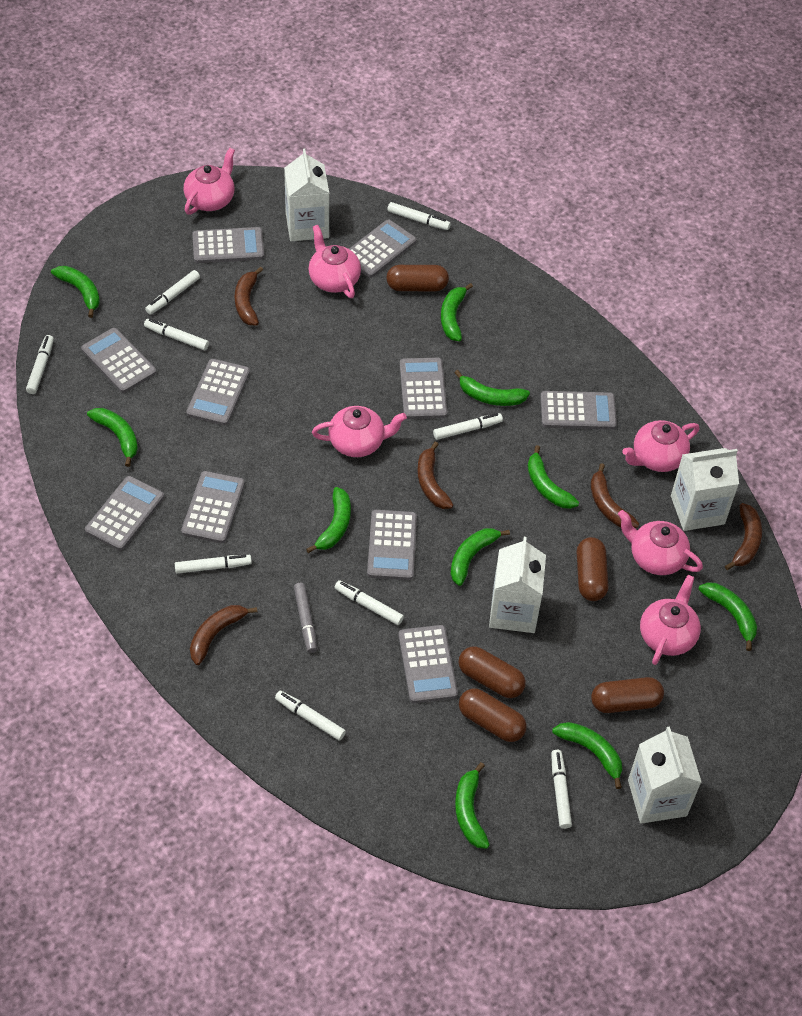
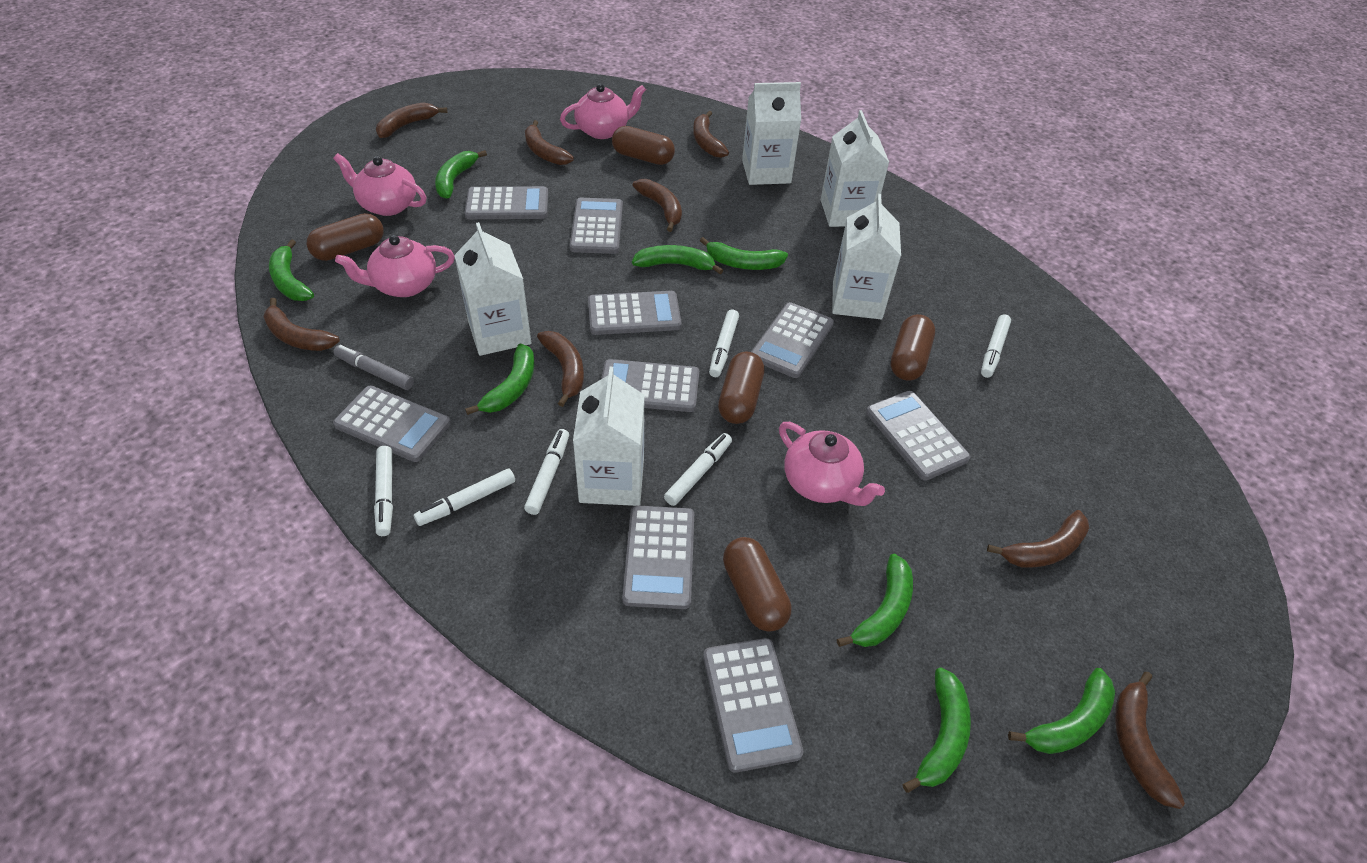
brown banana: 5 -> 8
green banana: 10 -> 8
grey calculator: 10 -> 9
pink teapot: 6 -> 4
white carton: 4 -> 5
white marker: 9 -> 6

